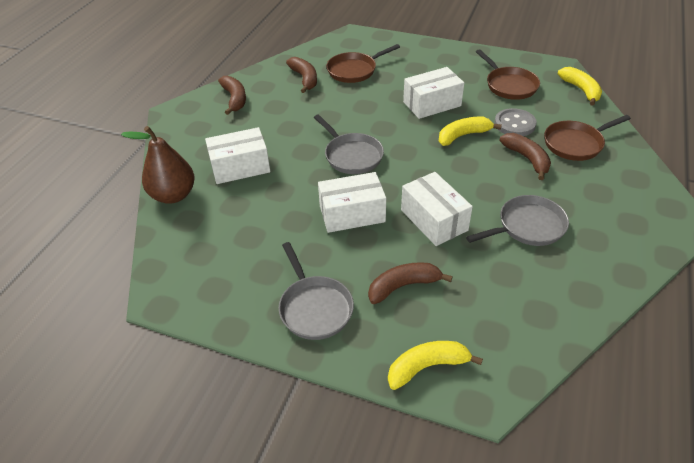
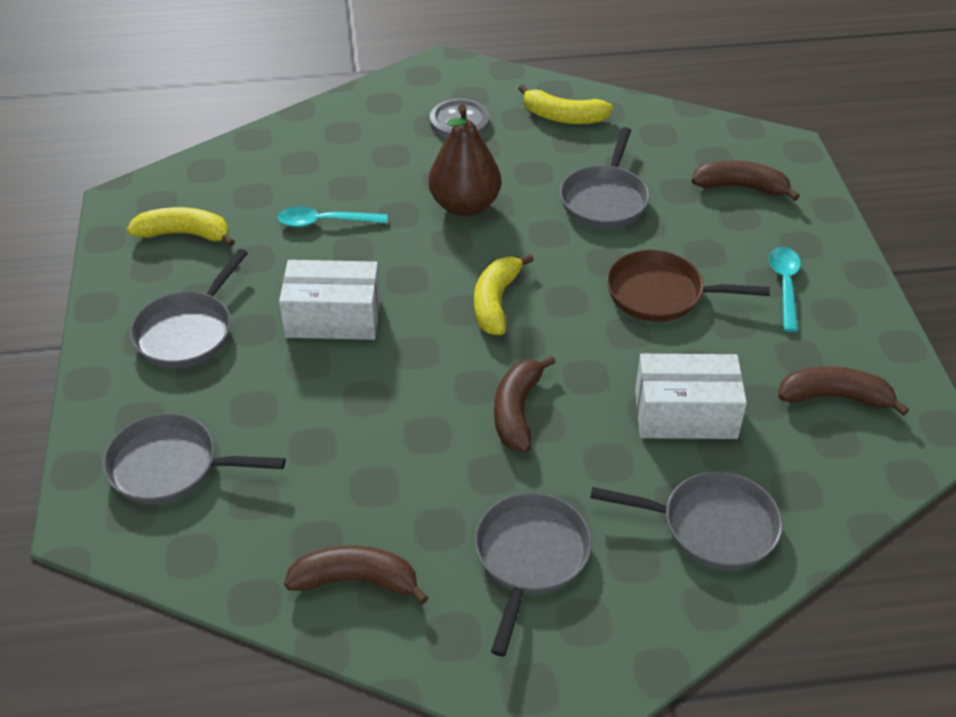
brown pan: 3 -> 1
grey pan: 3 -> 5
turquoise spoon: 0 -> 2
white box: 4 -> 2

